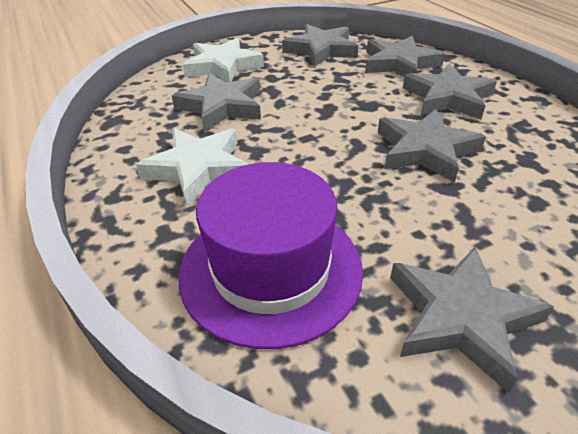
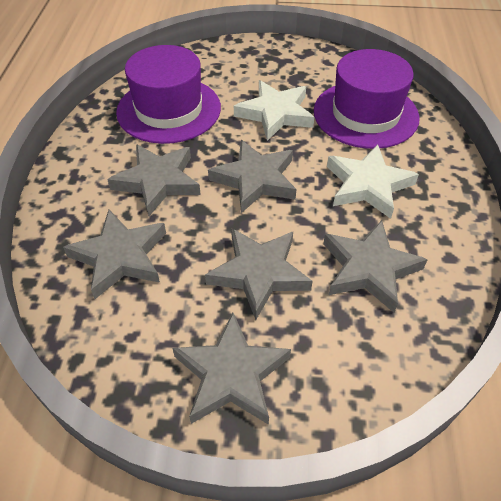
purple hat: 1 -> 2

